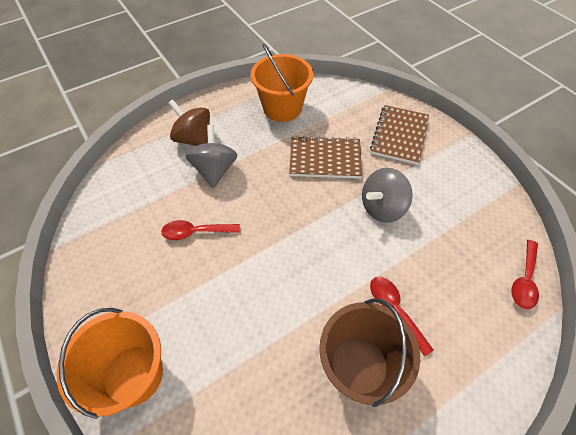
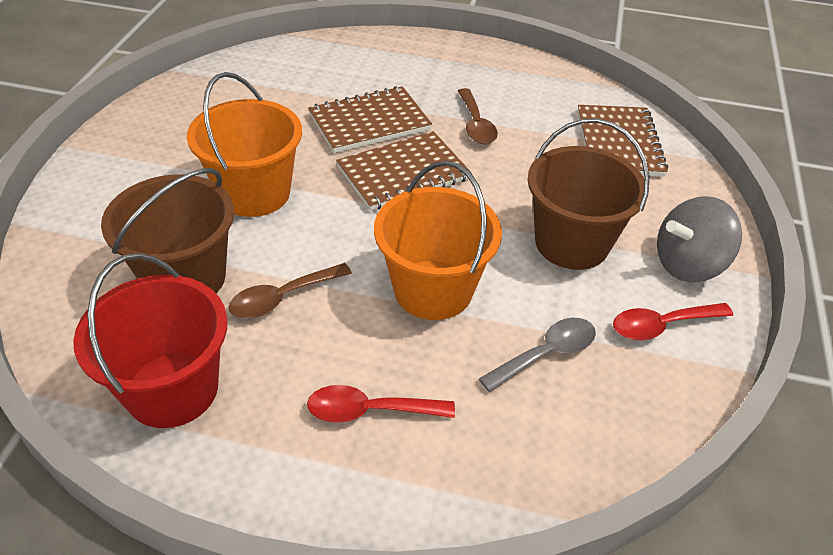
brown bucket: 1 -> 2
brown notebook: 2 -> 3
brown spinning top: 1 -> 0
brown spoon: 0 -> 2
grey spinning top: 2 -> 1
grey spoon: 0 -> 1
red bucket: 0 -> 1
red spoon: 3 -> 2

